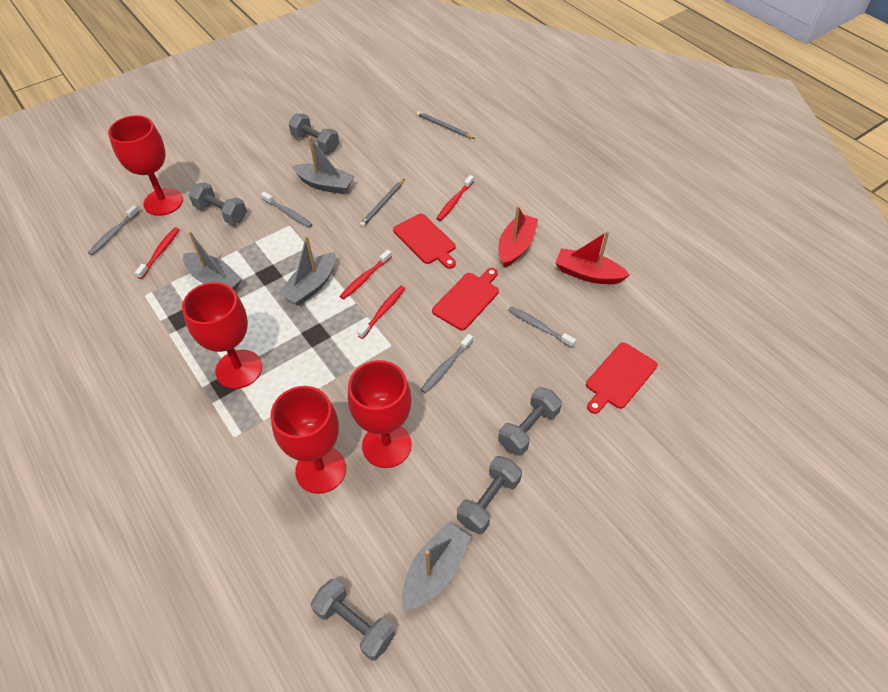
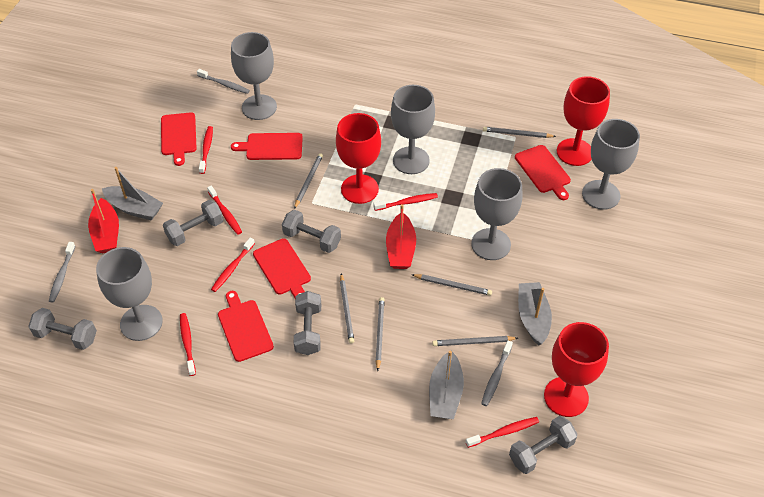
grey boat: 4 -> 3
grey goblet: 0 -> 5
grey pencil: 2 -> 6
grey toothbrush: 4 -> 3
red cutting board: 3 -> 5
red goblet: 4 -> 3
red toothbrush: 4 -> 6

